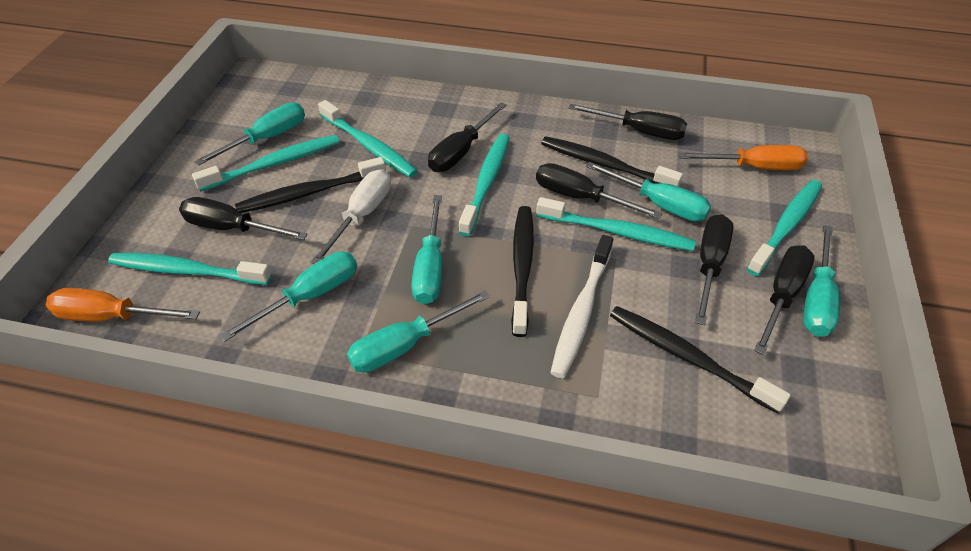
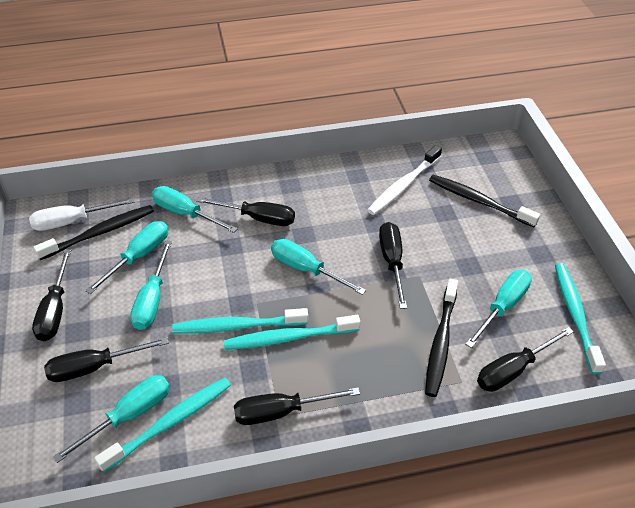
black toothbrush: 4 -> 3
orange screwdriver: 2 -> 0
turquoise toothbrush: 6 -> 4

